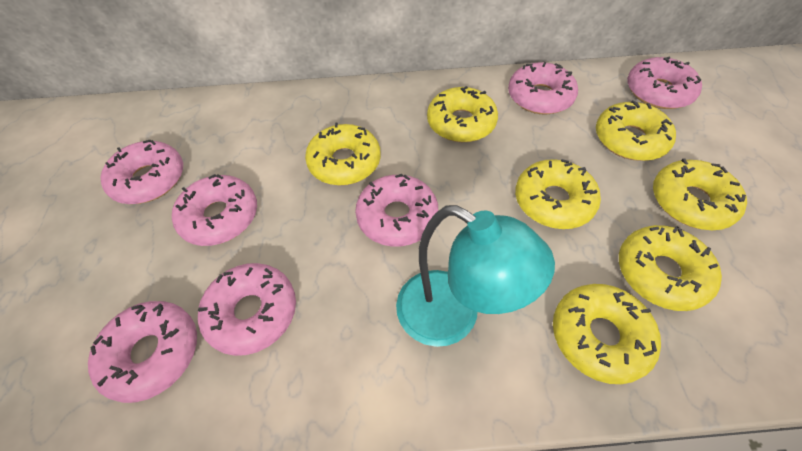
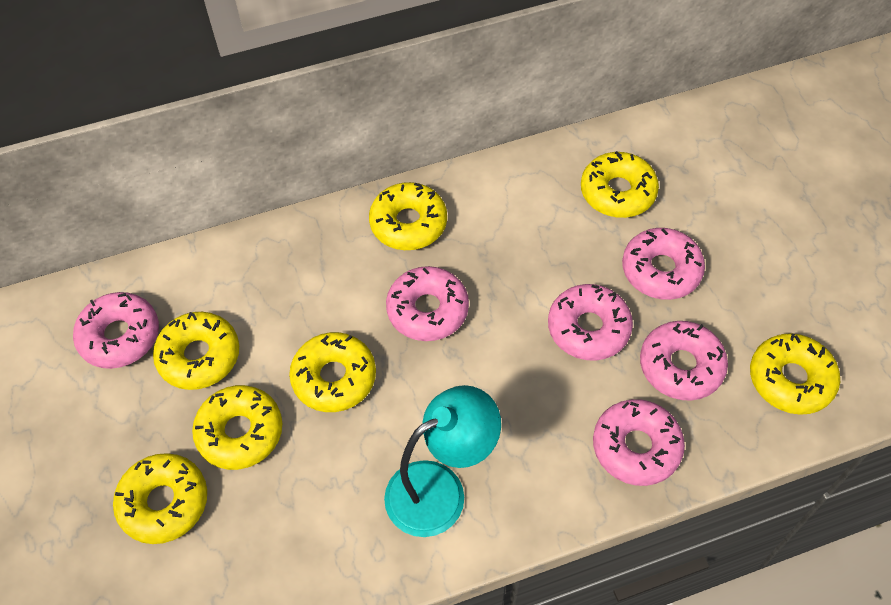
pink donut: 7 -> 6

